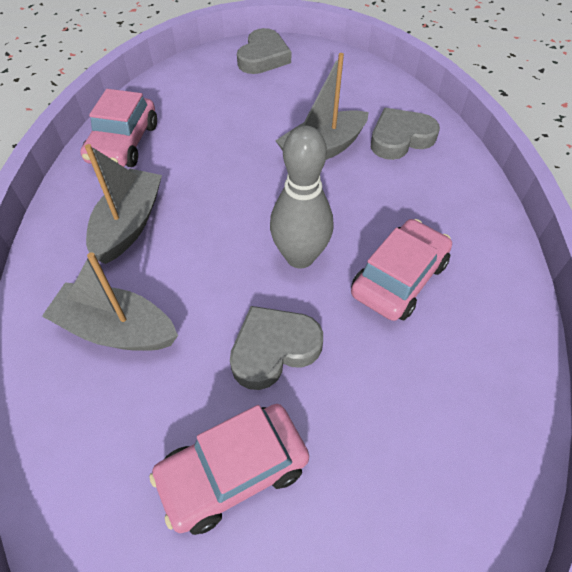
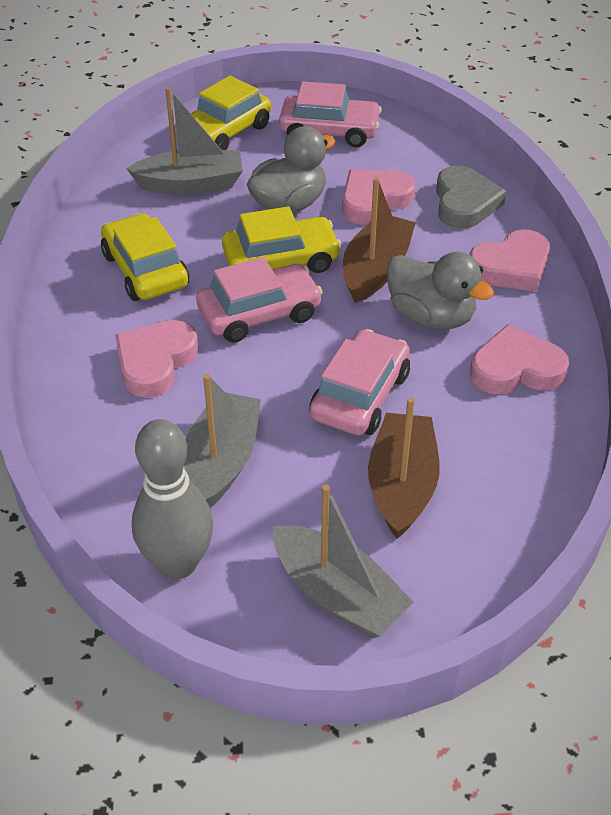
brown boat: 0 -> 2
grey duck: 0 -> 2
grey heart: 3 -> 1
pink heart: 0 -> 4
yellow car: 0 -> 3

